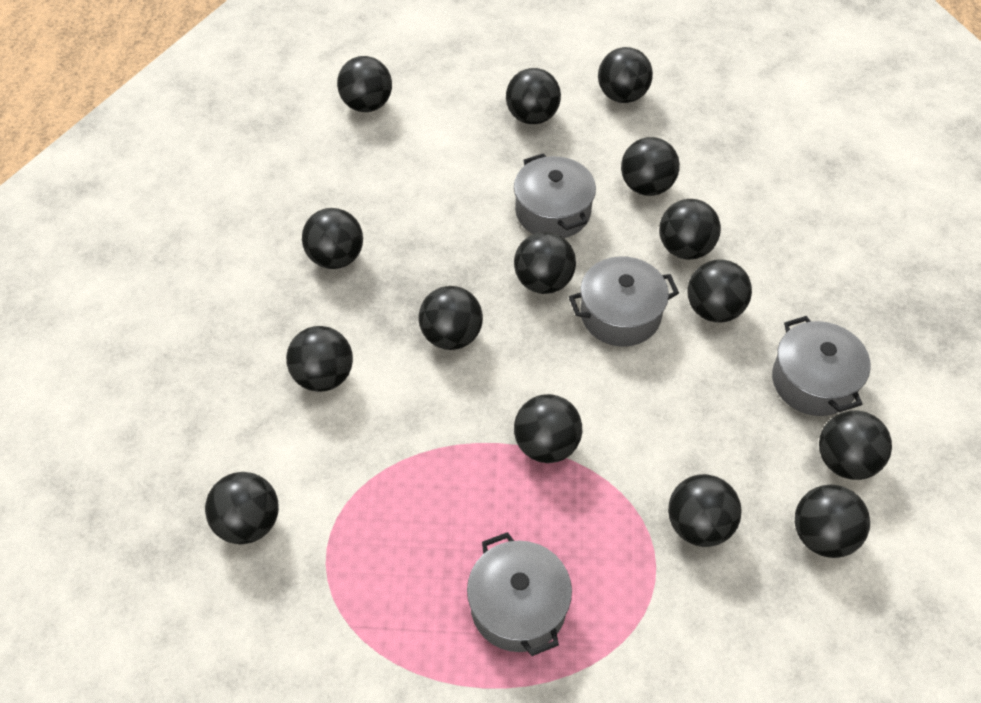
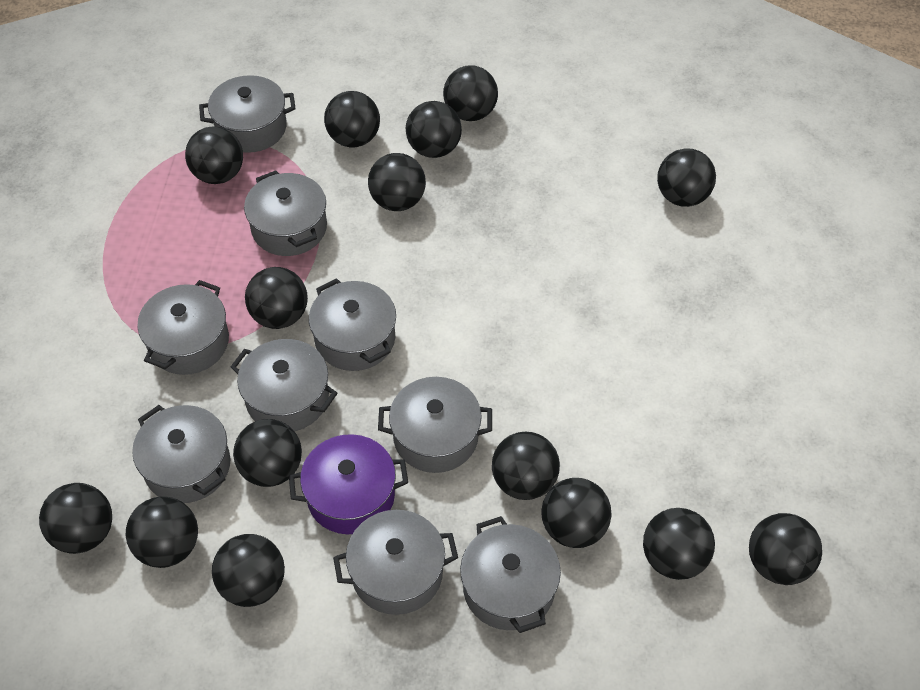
grey pot: 4 -> 9
purple pot: 0 -> 1

